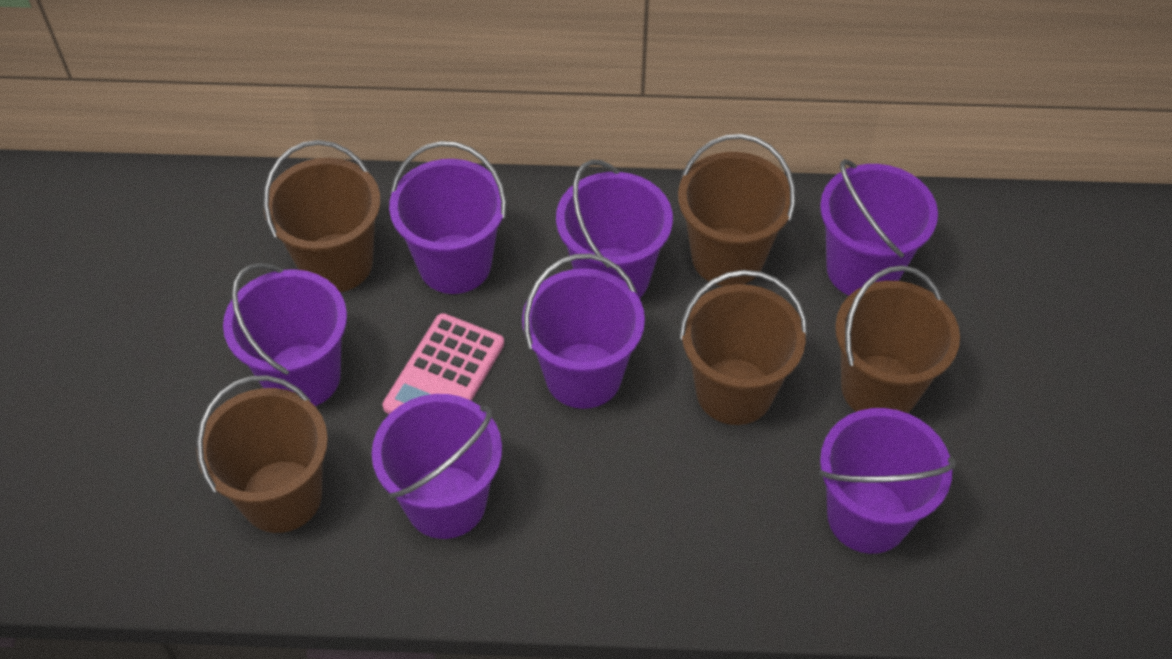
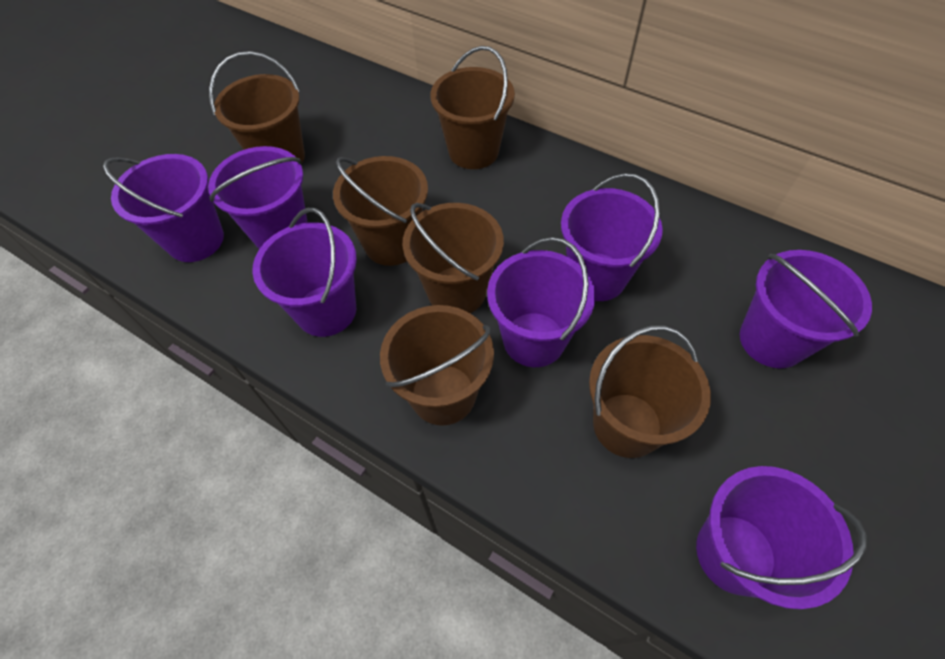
brown bucket: 5 -> 6
pink calculator: 1 -> 0

